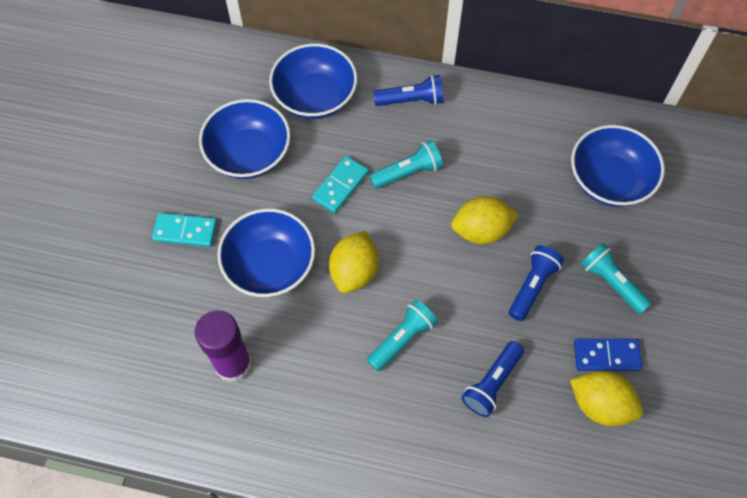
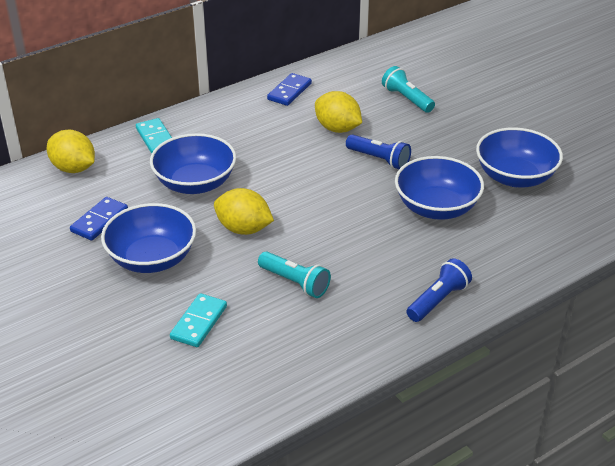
blue domino: 1 -> 2
blue flashlight: 3 -> 2
purple glue stick: 1 -> 0
turquoise flashlight: 3 -> 2

